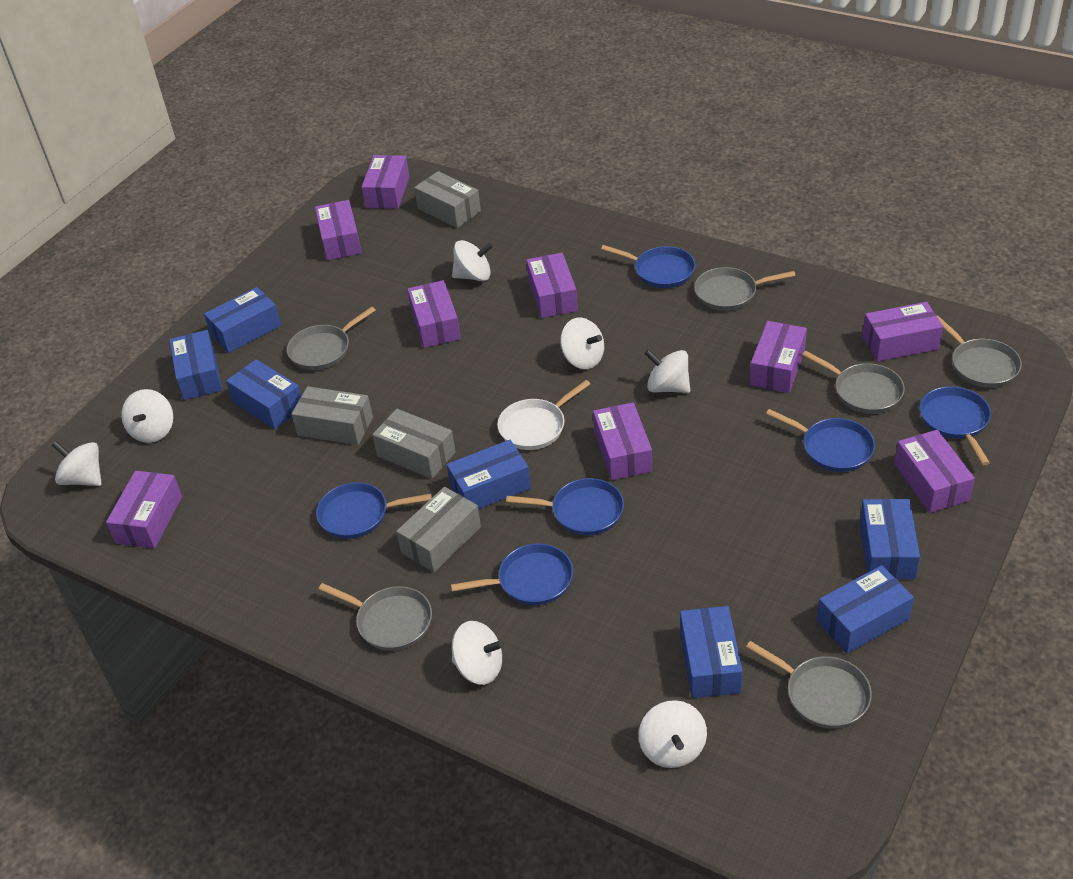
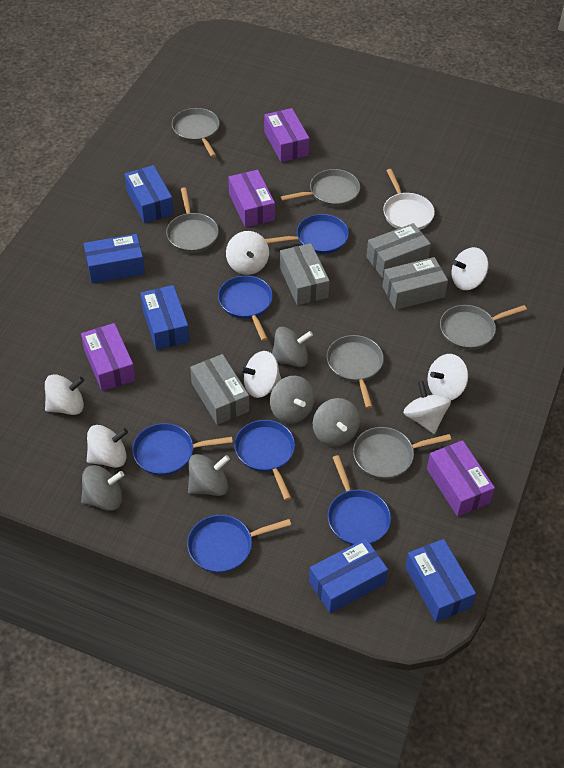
blue box: 7 -> 5
grey spinning top: 0 -> 5
purple box: 9 -> 4

